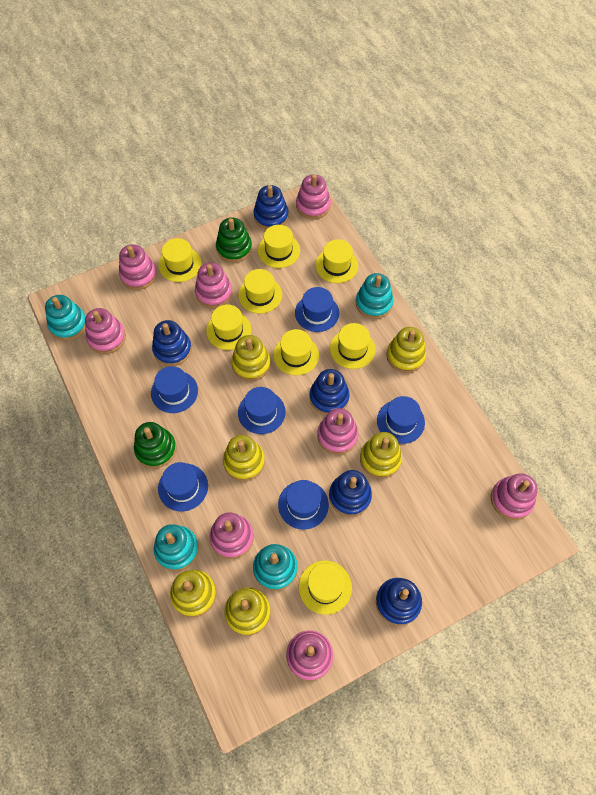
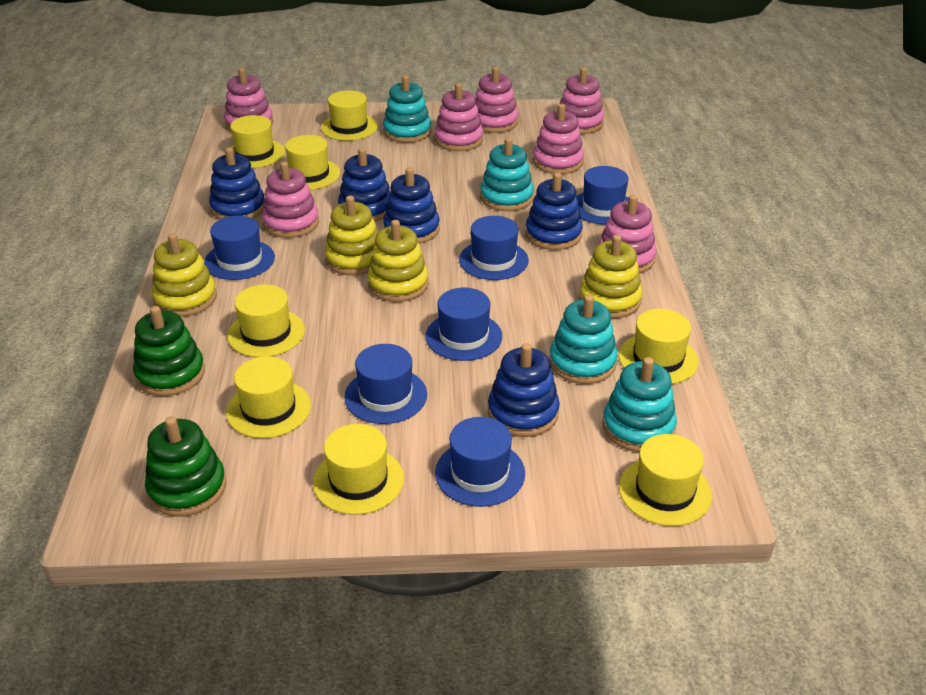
pink stacking toy: 8 -> 7
yellow stacking toy: 6 -> 4

